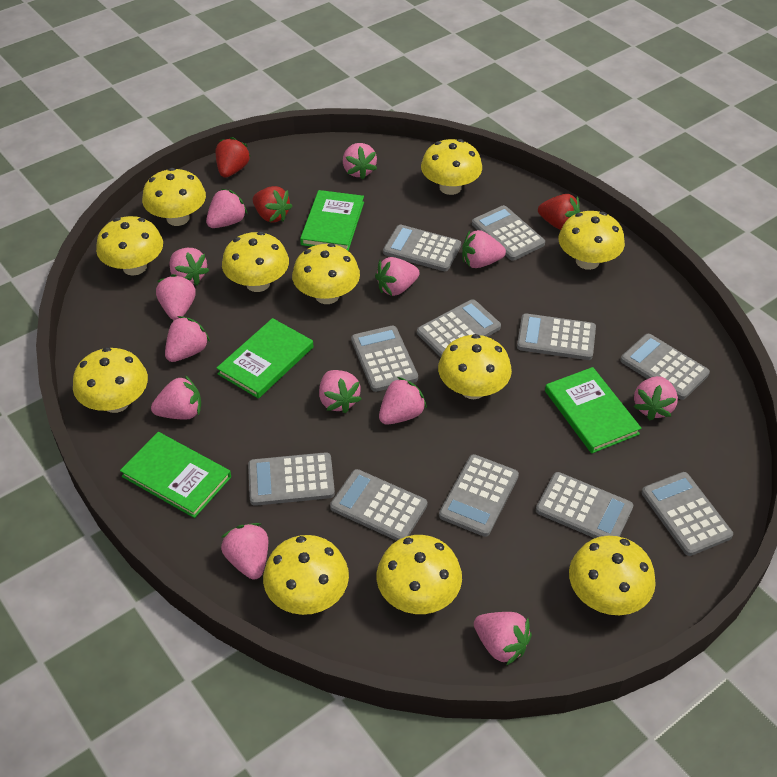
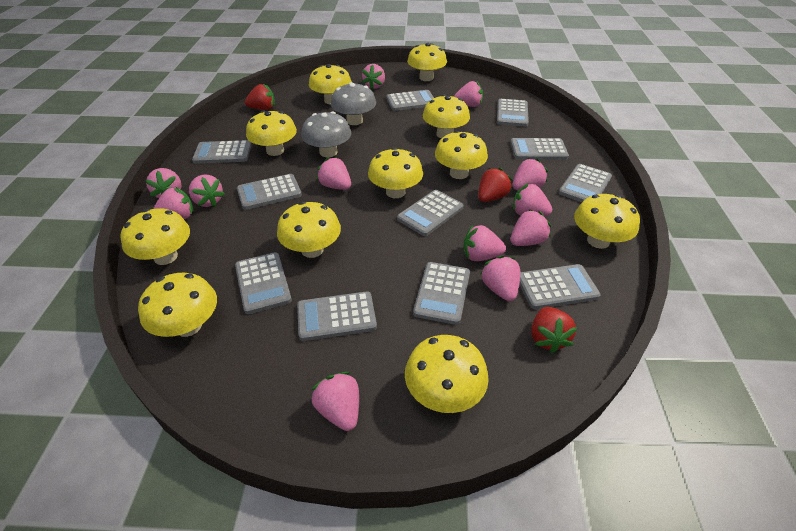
green book: 4 -> 0
grey mushroom: 0 -> 2
pink strawberry: 13 -> 12

